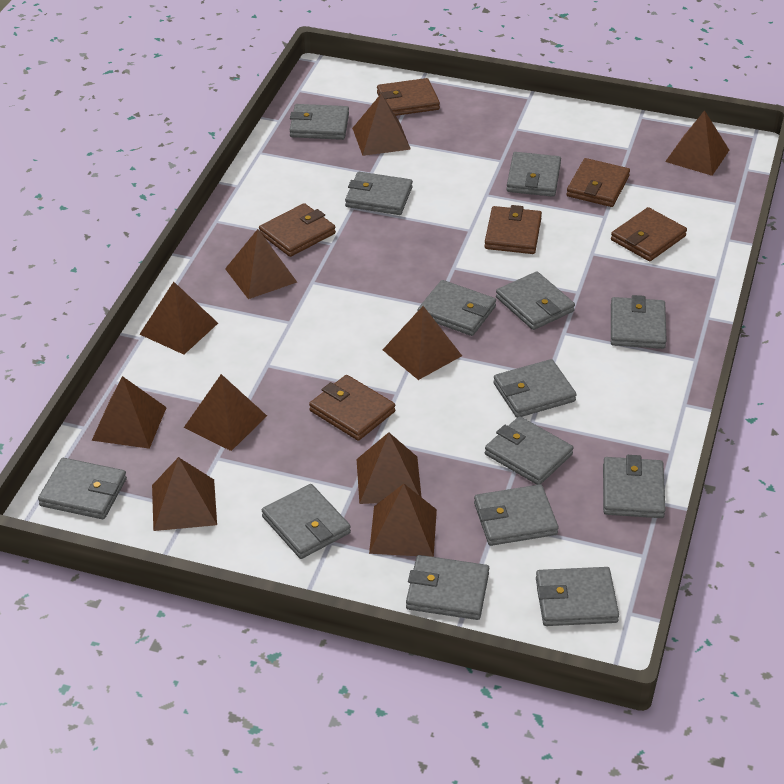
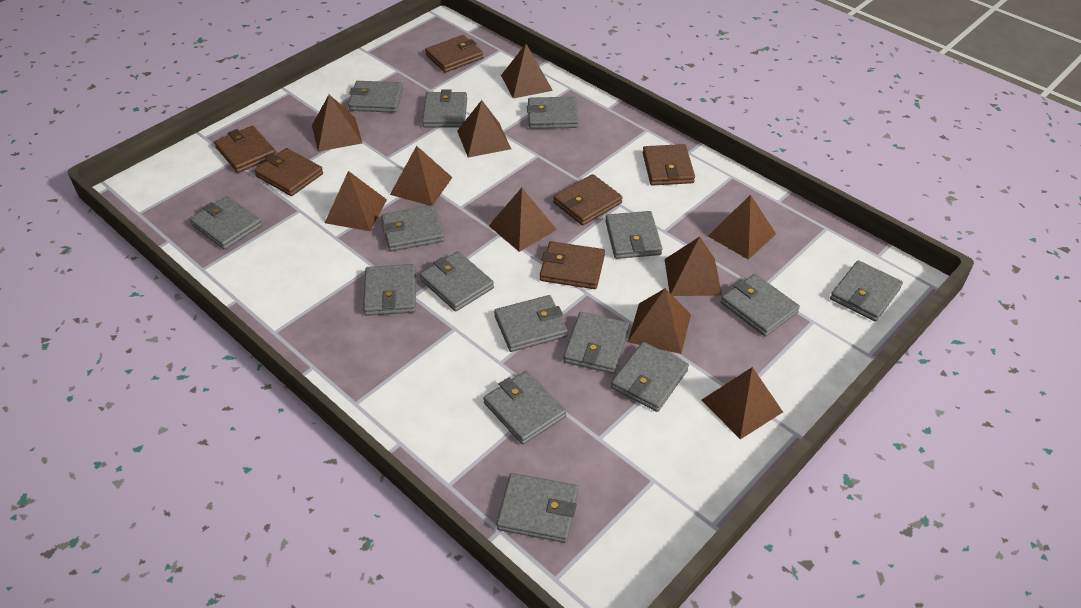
grey wallet: 14 -> 15

